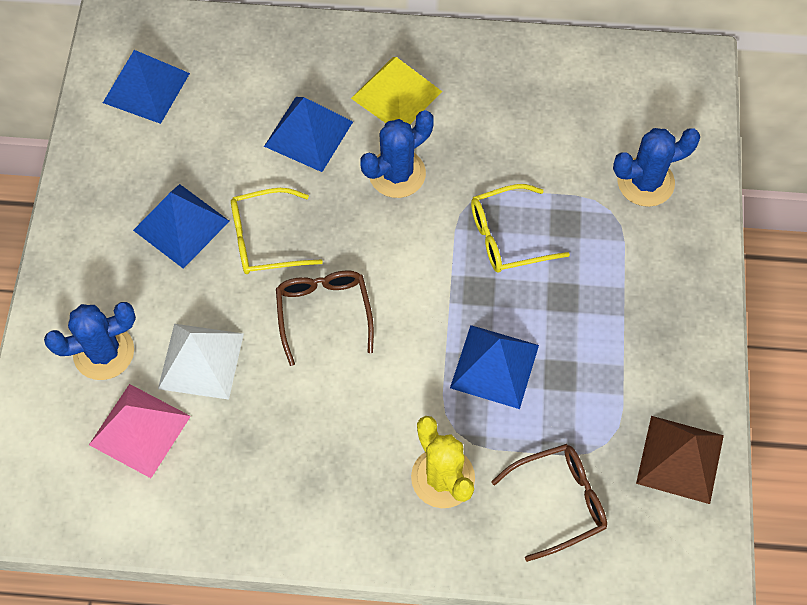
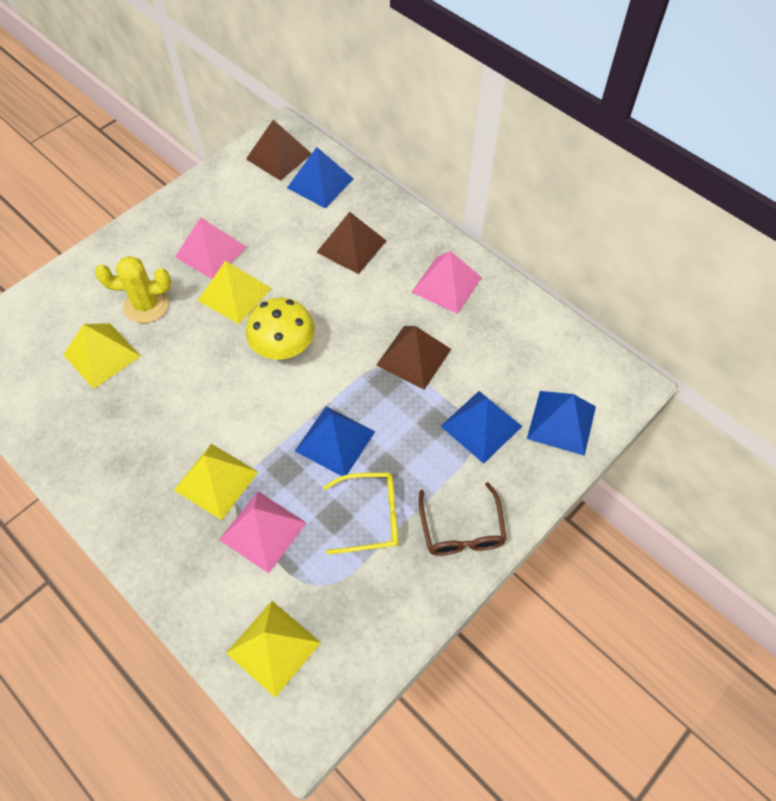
blue cactus: 3 -> 0
brown glasses: 2 -> 1
brown pyramid: 1 -> 3
pink pyramid: 1 -> 3
white pyramid: 1 -> 0
yellow glasses: 2 -> 1
yellow mushroom: 0 -> 1
yellow pyramid: 1 -> 4

